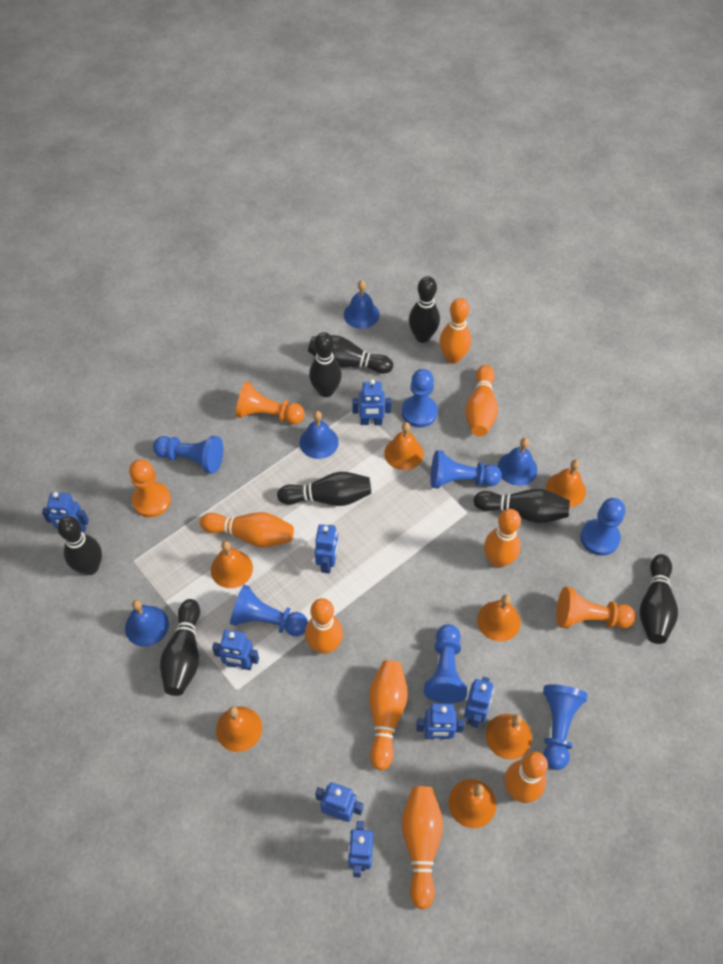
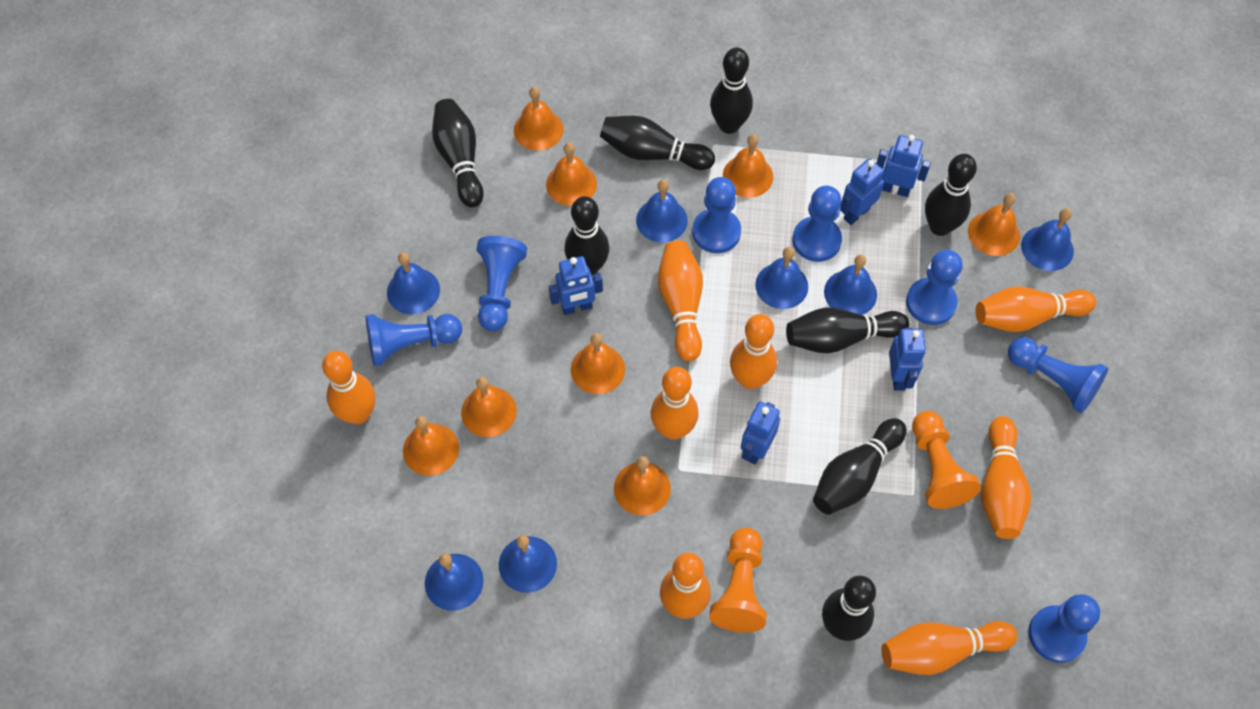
blue bell: 4 -> 7
blue robot: 8 -> 5
orange bell: 7 -> 8
orange pawn: 3 -> 2

